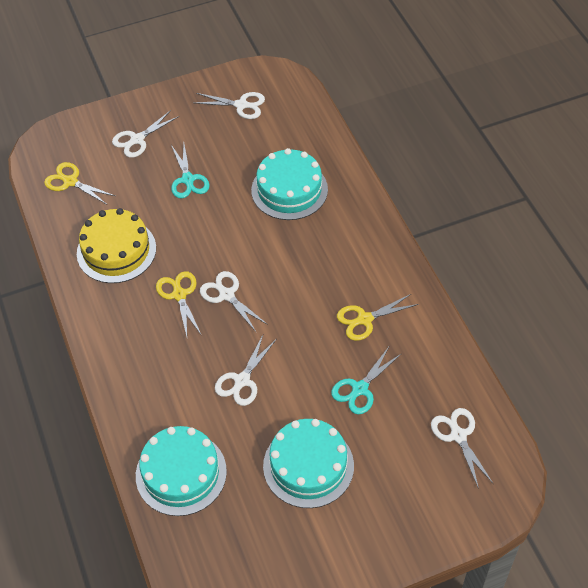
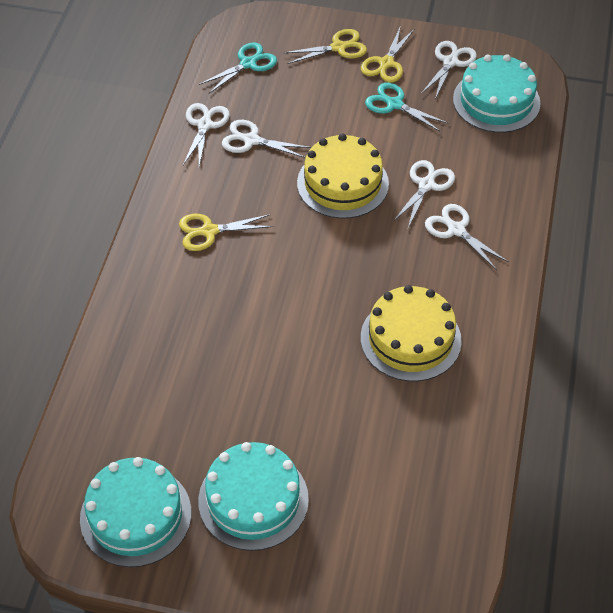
yellow cake: 1 -> 2

